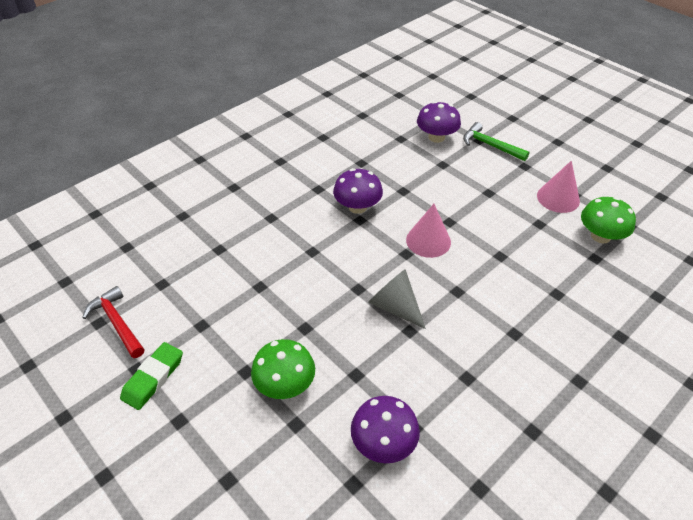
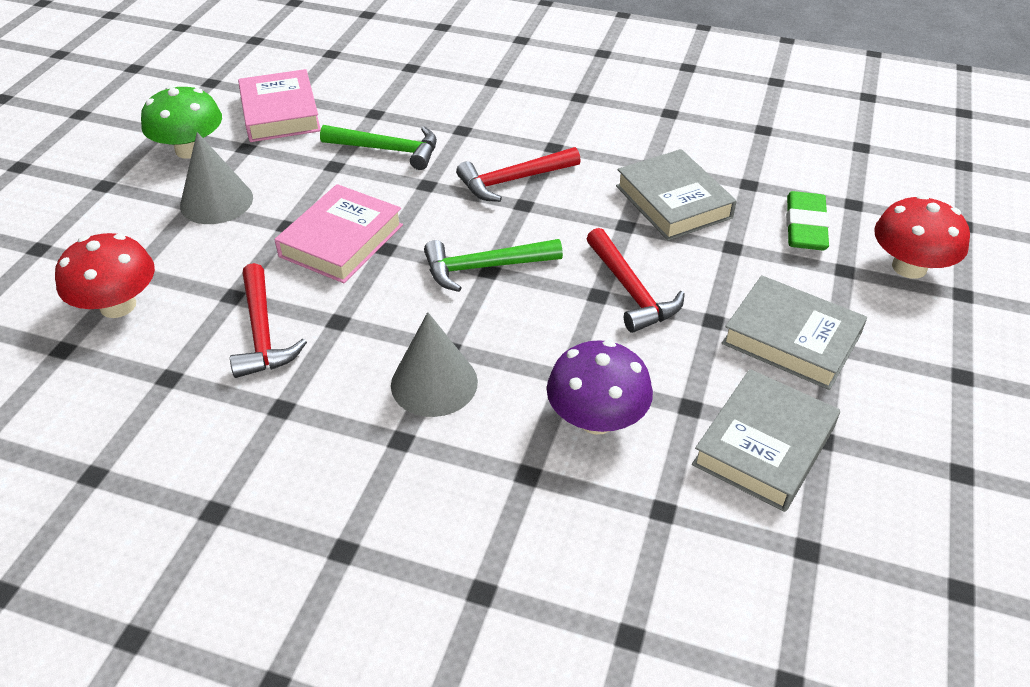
green hammer: 1 -> 2
green mushroom: 2 -> 1
grey book: 0 -> 3
grey cone: 1 -> 2
pink book: 0 -> 2
pink cone: 2 -> 0
purple mushroom: 3 -> 1
red hammer: 1 -> 3
red mushroom: 0 -> 2

